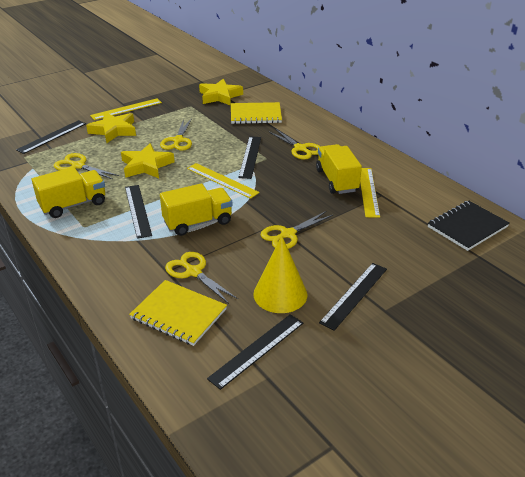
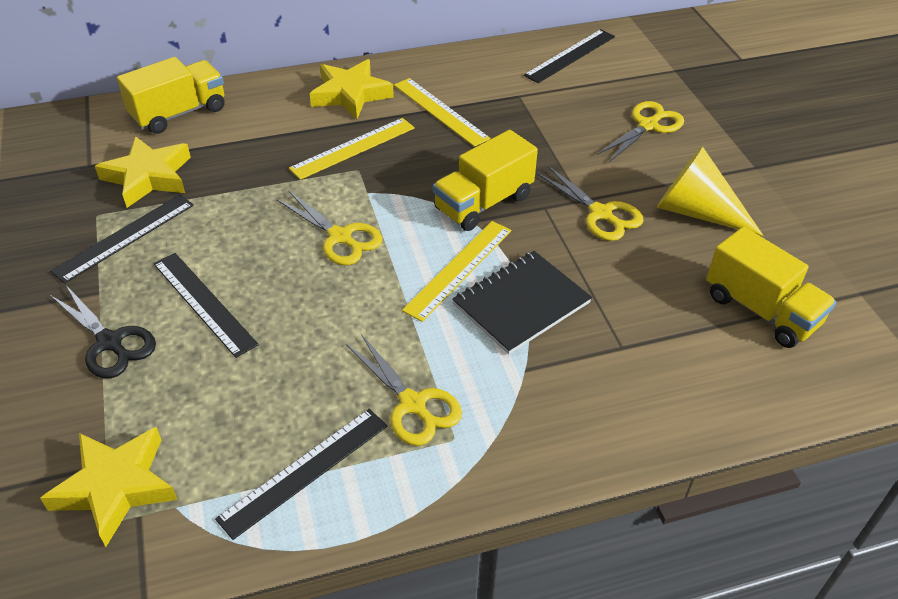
black ruler: 5 -> 4
black scissors: 0 -> 1
yellow notebook: 2 -> 0
yellow scissors: 5 -> 4

